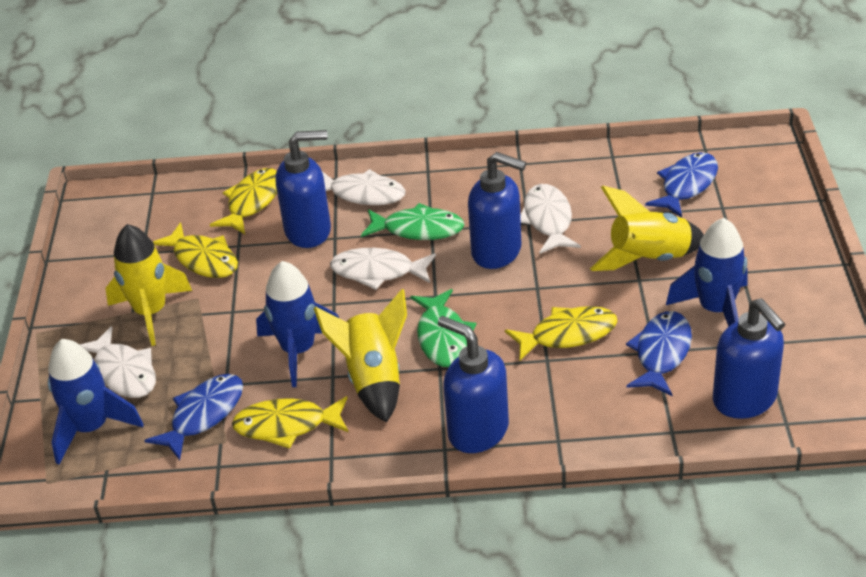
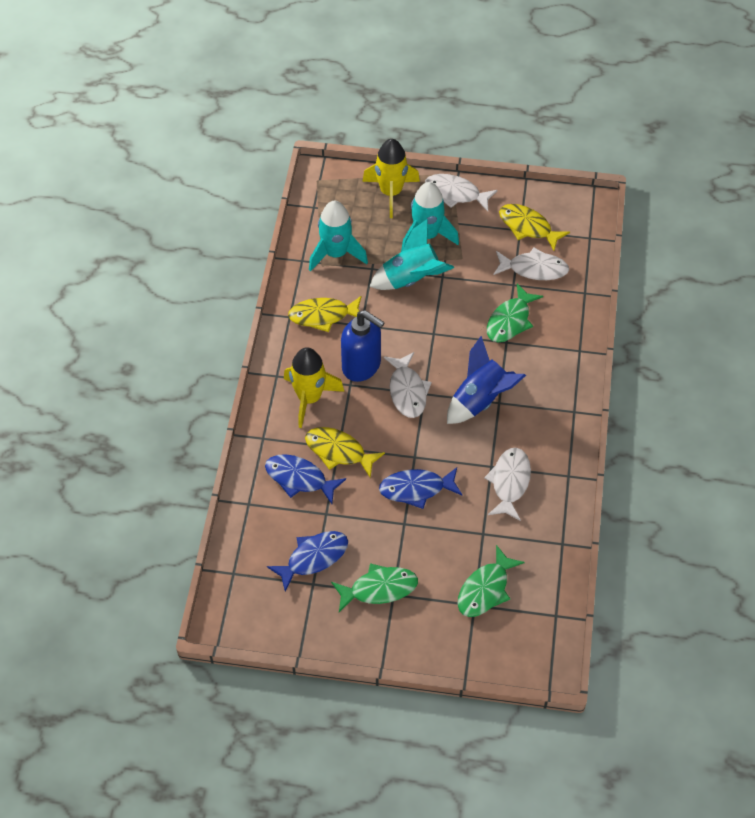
blue rocket: 3 -> 1
blue soap dispenser: 4 -> 1
green fish: 2 -> 3
turquoise rocket: 0 -> 3
yellow fish: 4 -> 3
yellow rocket: 3 -> 2

